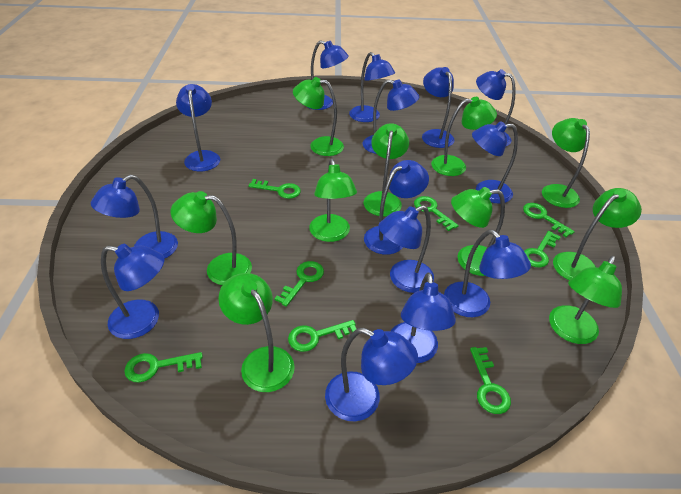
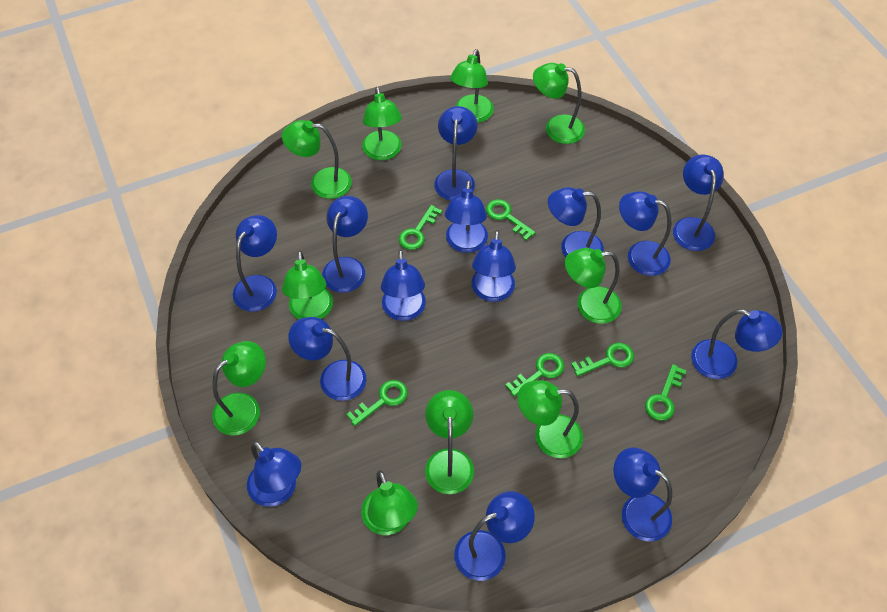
green key: 8 -> 6

